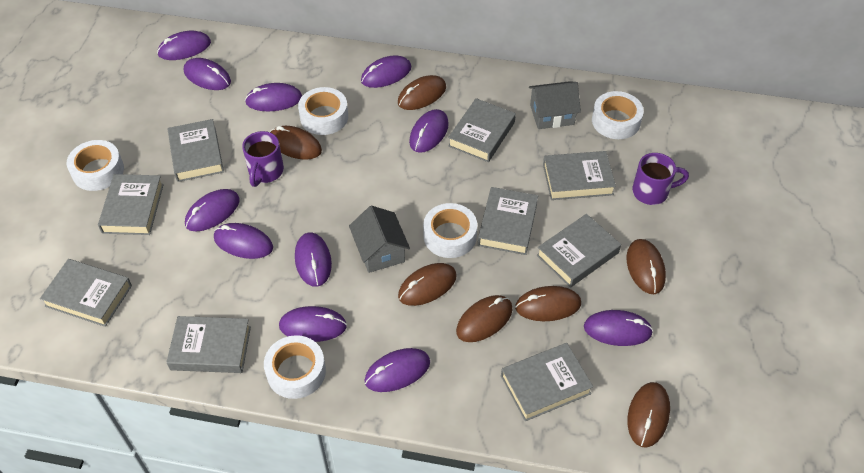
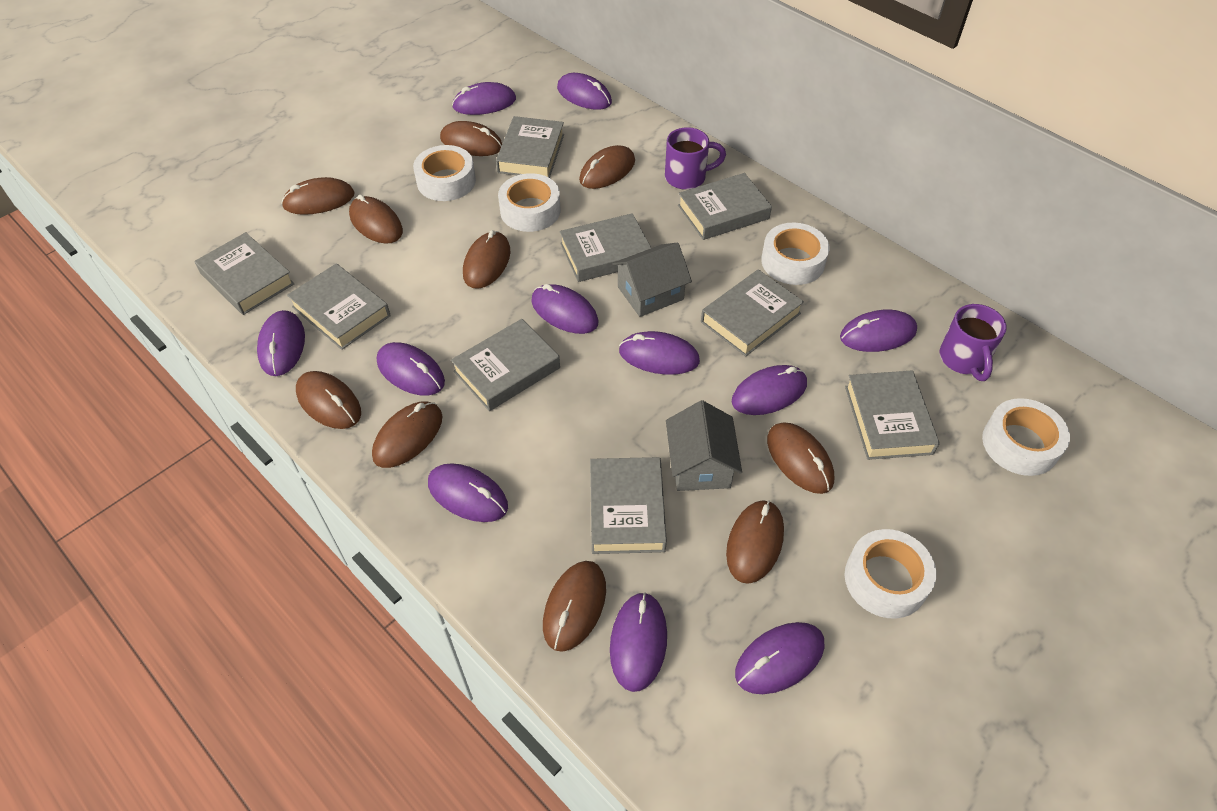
brown mouse: 7 -> 10

